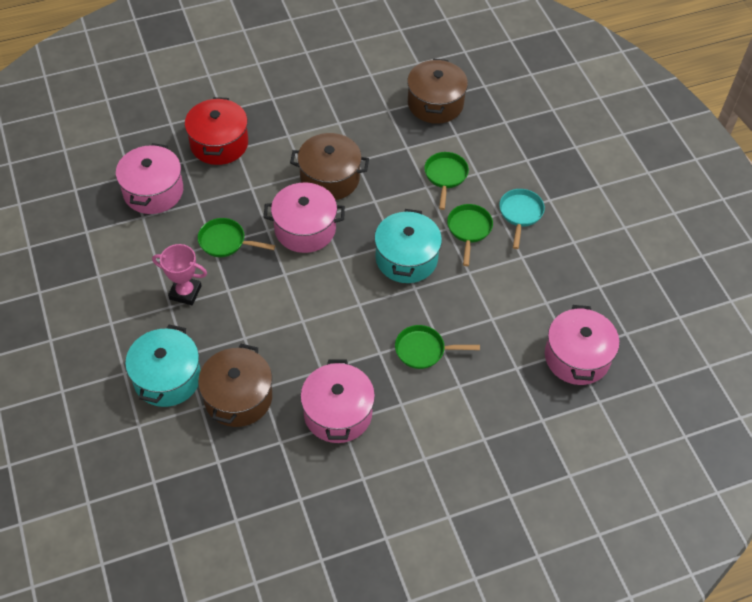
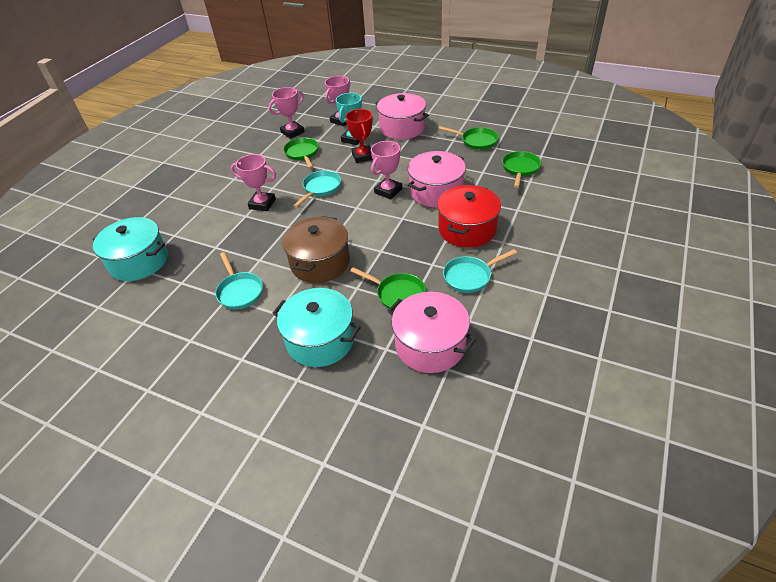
brown pot: 3 -> 1
pink pot: 4 -> 3
pink trophy: 1 -> 4
red trophy: 0 -> 1
turquoise pan: 1 -> 3
turquoise trophy: 0 -> 1

